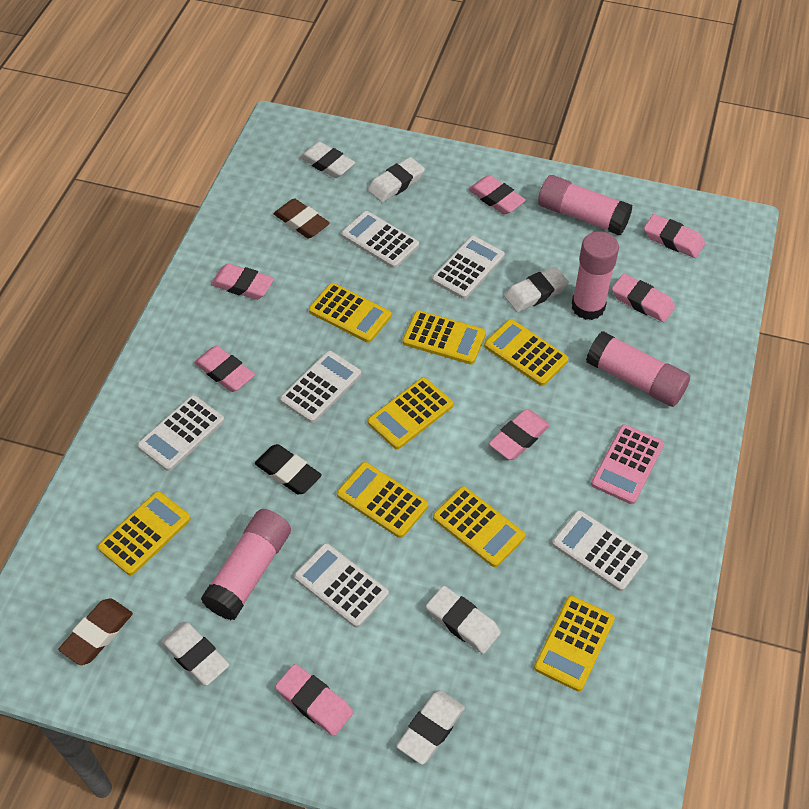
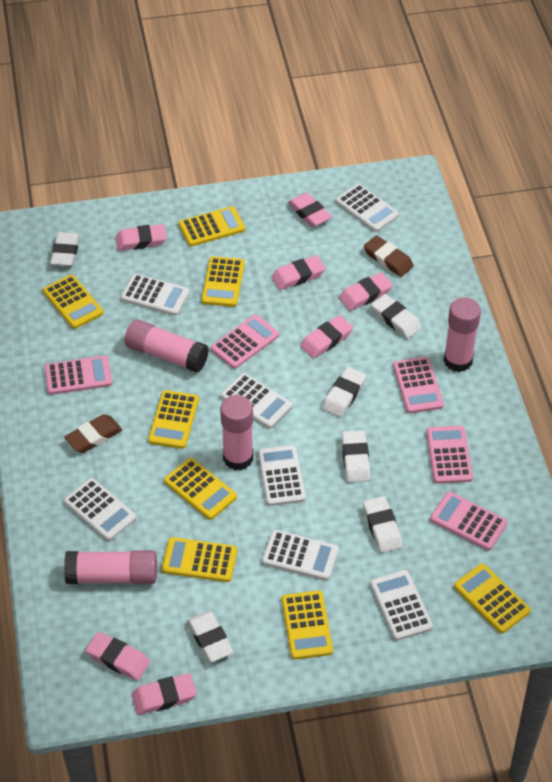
black eraser: 1 -> 0
pink calculator: 1 -> 5
white calculator: 6 -> 7

